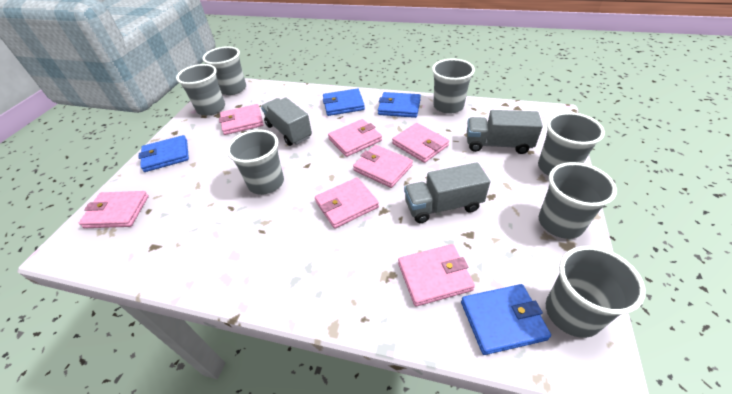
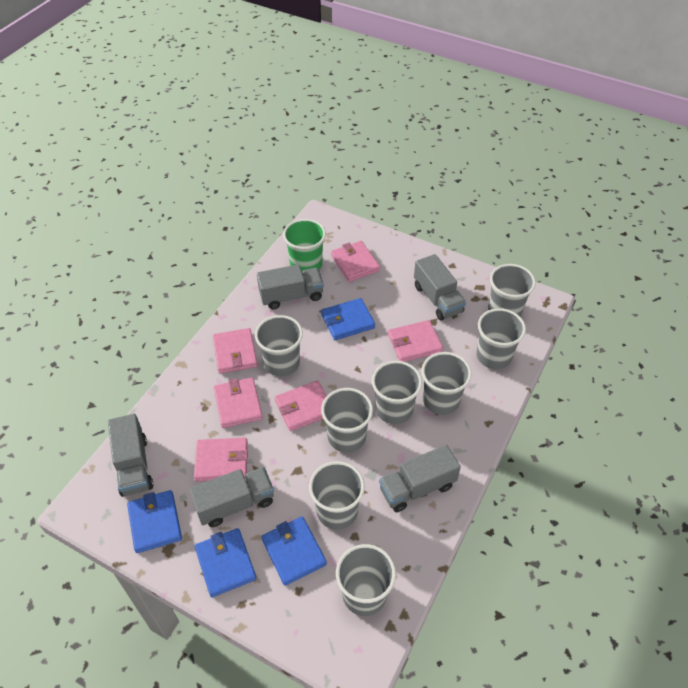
green cup: 0 -> 1
grey cup: 7 -> 8
grey truck: 3 -> 5
pink wallet: 7 -> 6

